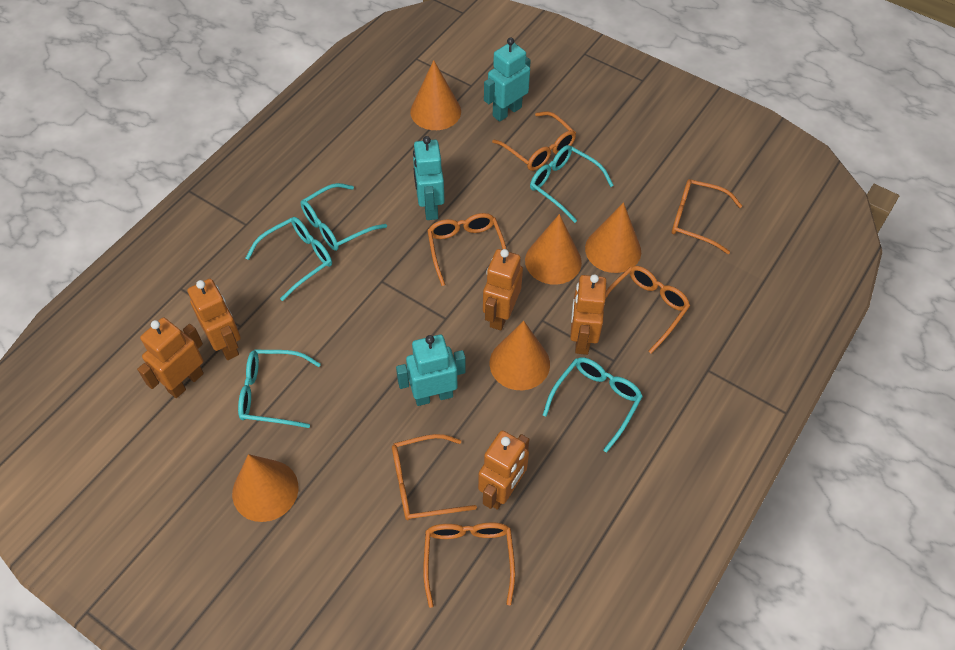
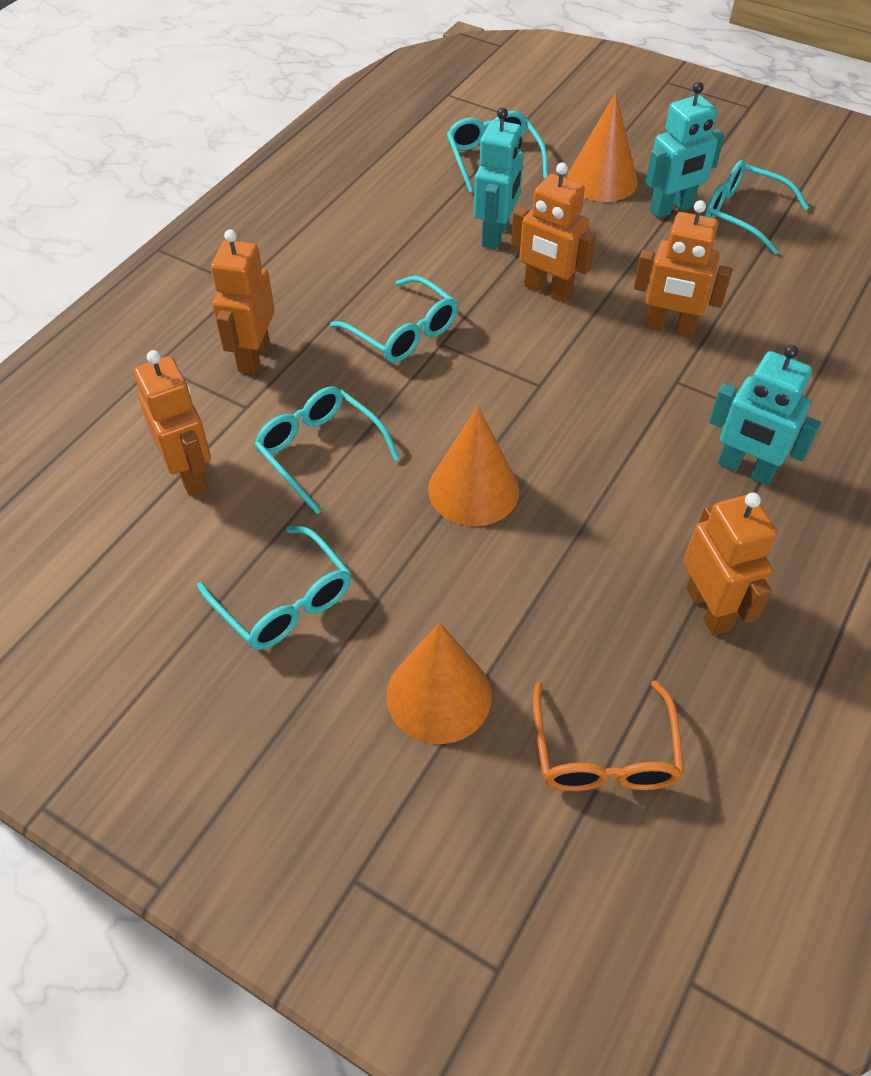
orange cone: 5 -> 3
orange glasses: 6 -> 1

